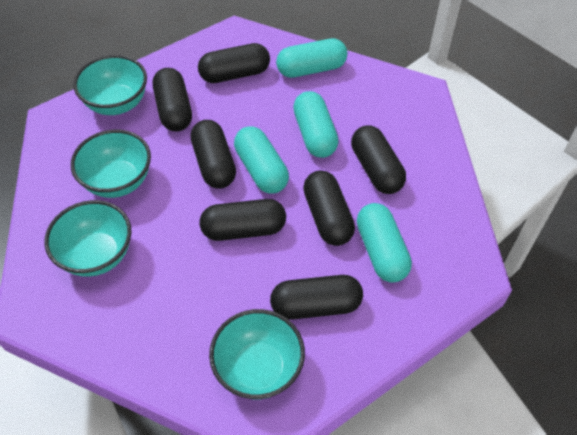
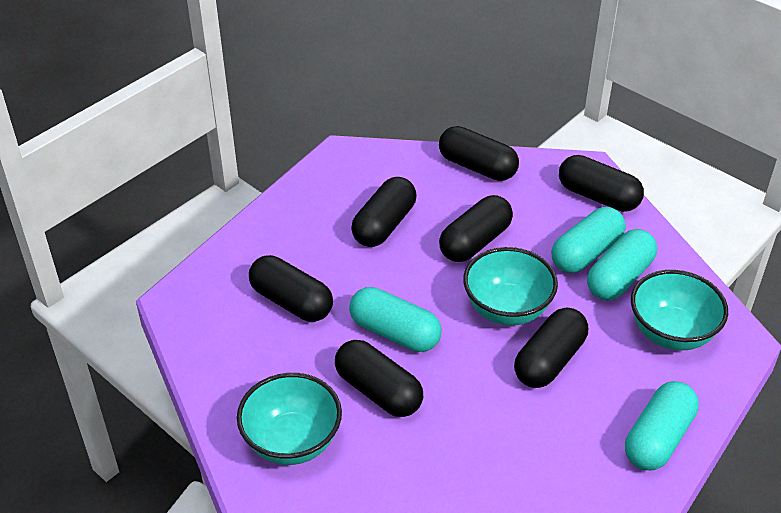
turquoise bowl: 4 -> 3

